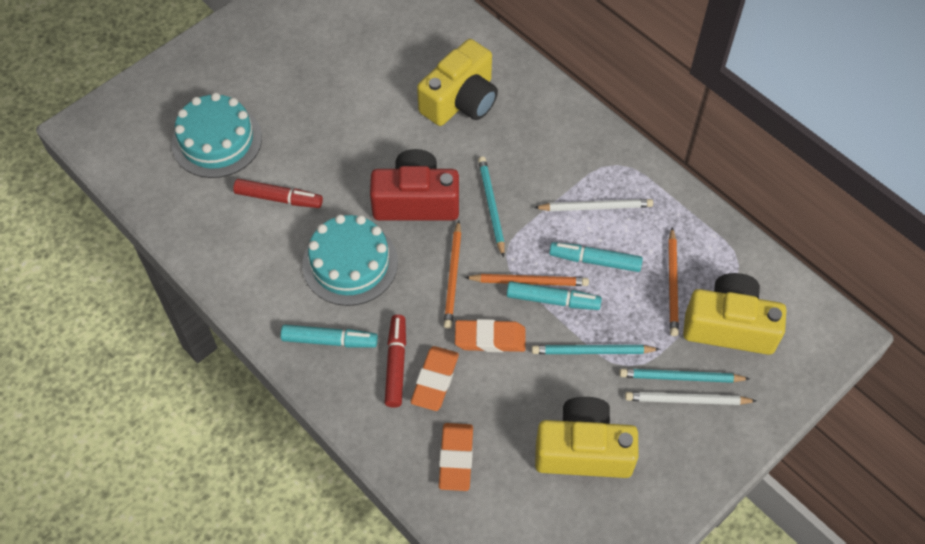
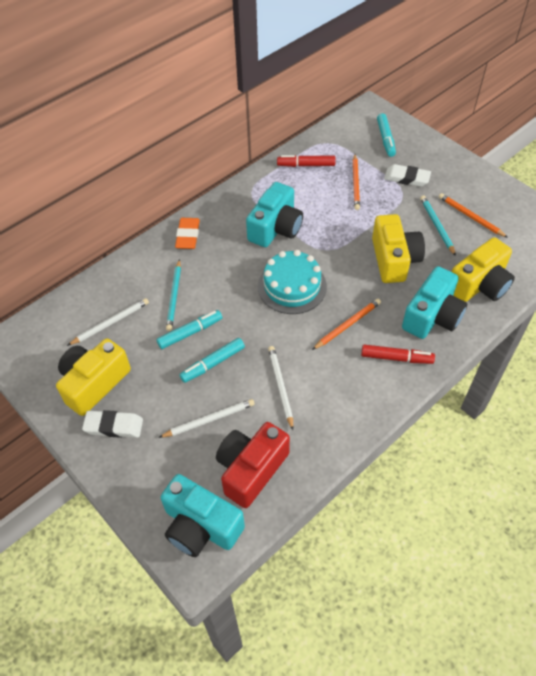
orange eraser: 3 -> 1
turquoise cake: 2 -> 1
turquoise camera: 0 -> 3
turquoise pencil: 3 -> 2
white eraser: 0 -> 2
white pencil: 2 -> 3

